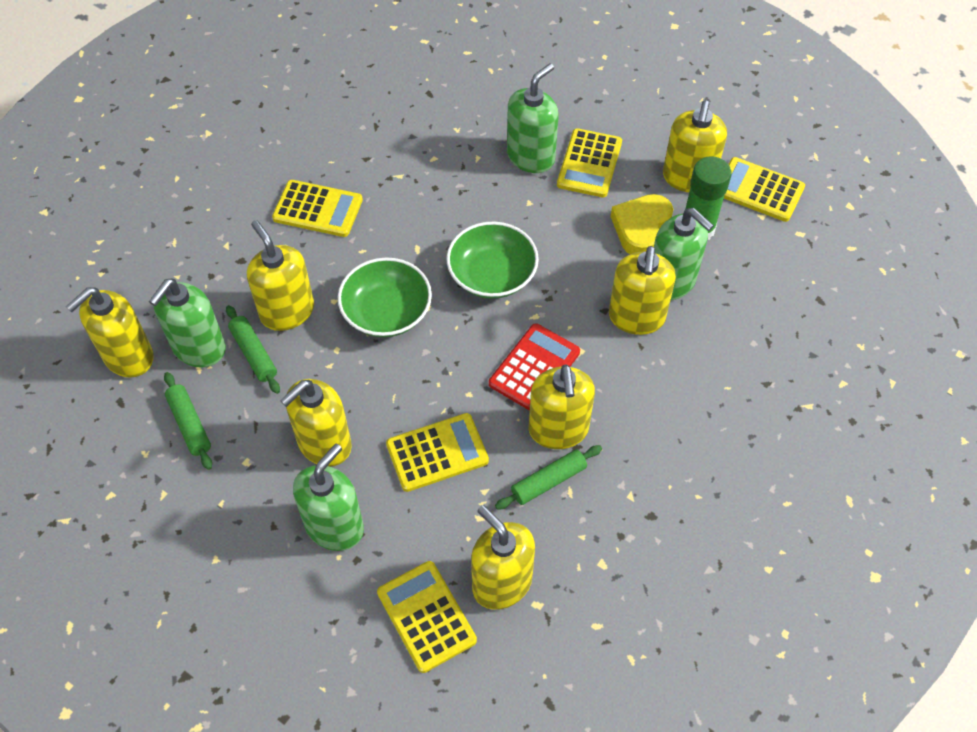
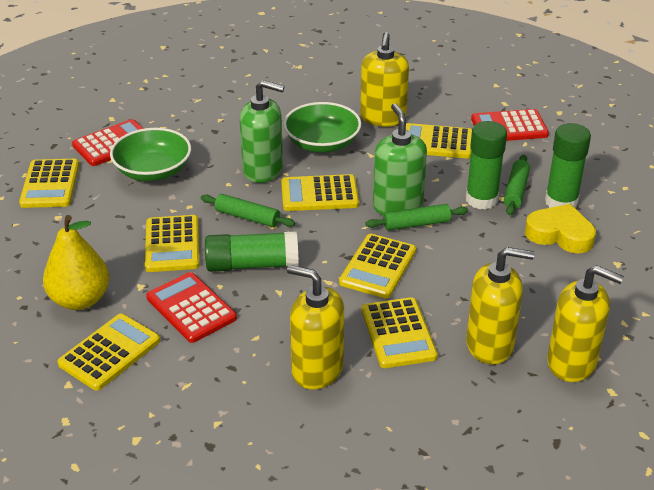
green glue stick: 1 -> 3
green soap dispenser: 4 -> 2
red calculator: 1 -> 3
yellow calculator: 5 -> 7
yellow pear: 0 -> 1
yellow soap dispenser: 7 -> 4

